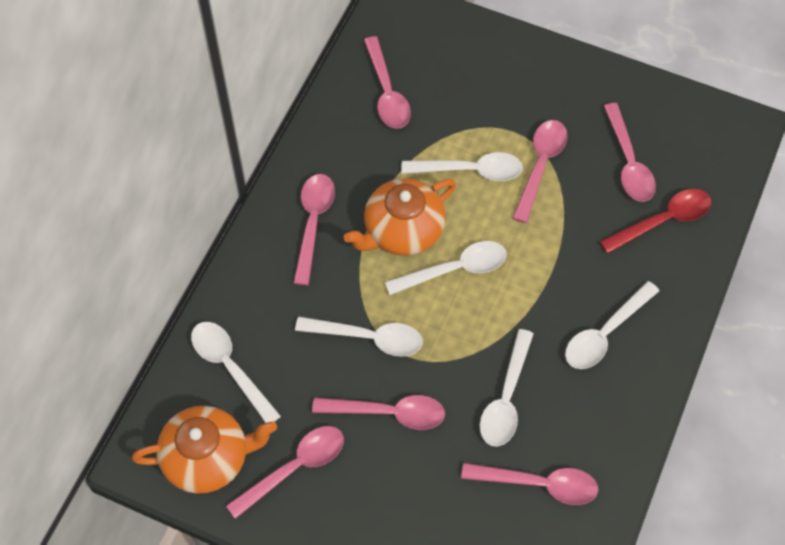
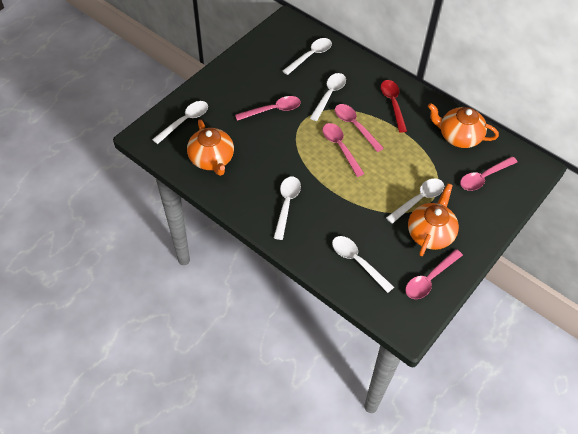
orange teapot: 2 -> 3
pink spoon: 7 -> 5

